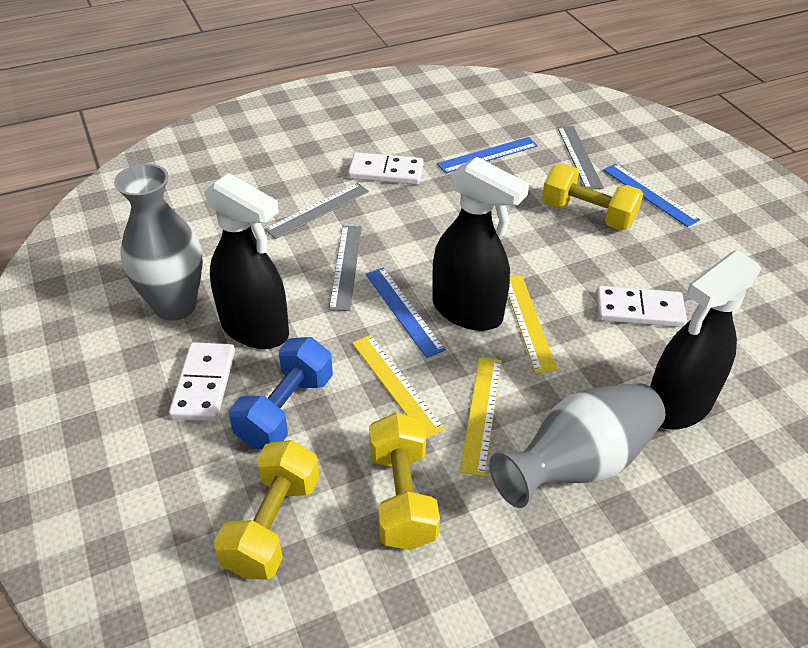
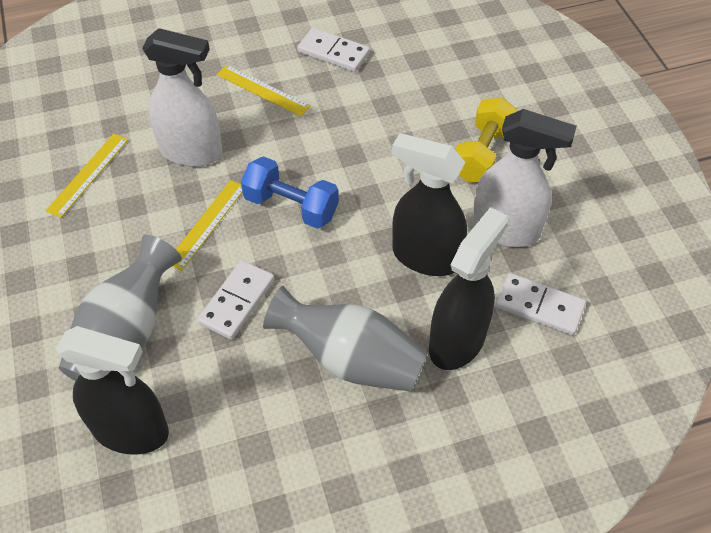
blue ruler: 3 -> 0
grey ruler: 3 -> 0
white spray bottle: 0 -> 2
yellow dumbbell: 3 -> 1

